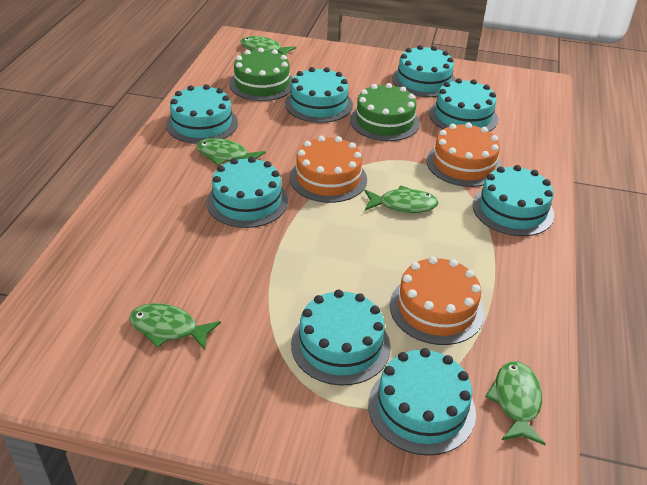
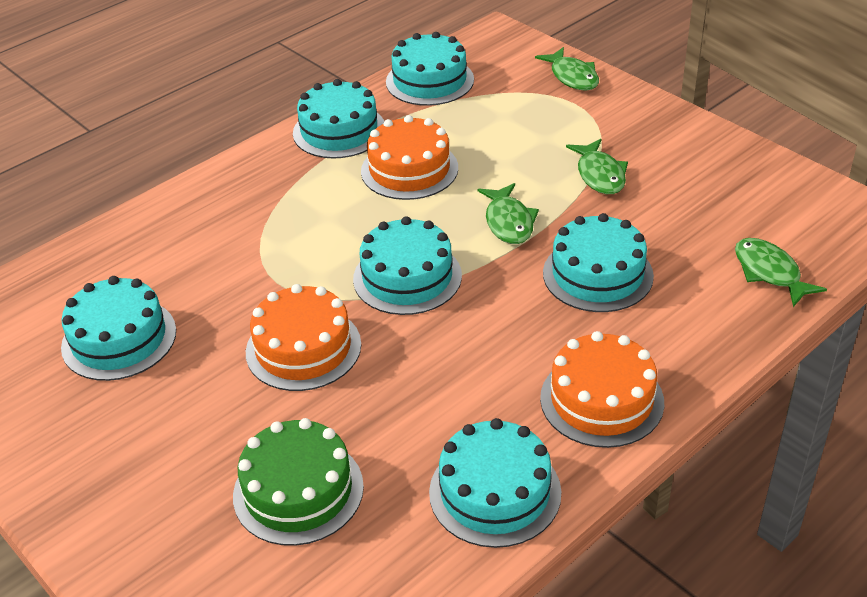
green cake: 2 -> 1
green fish: 5 -> 4
turquoise cake: 8 -> 6

